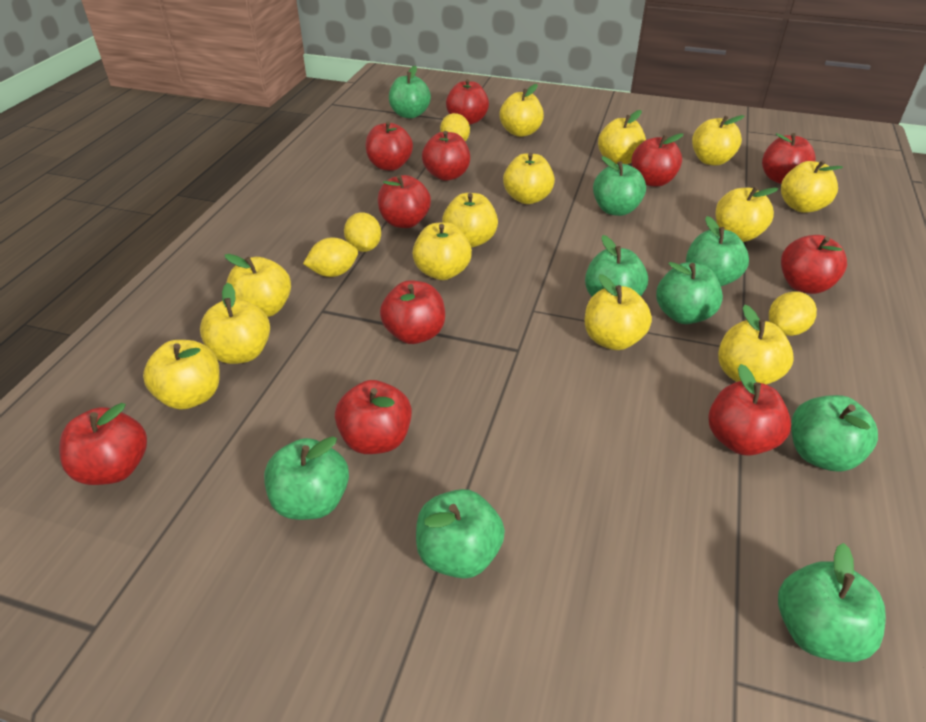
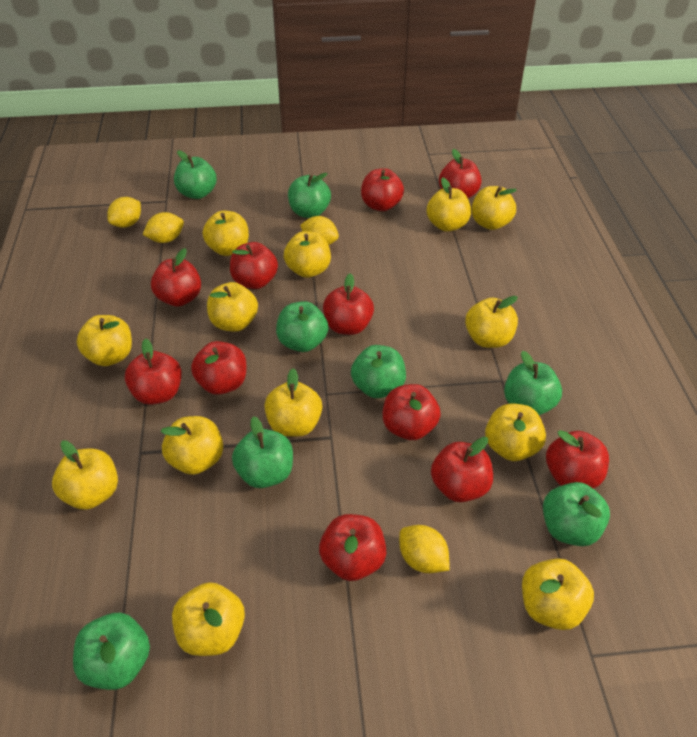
green apple: 9 -> 8

